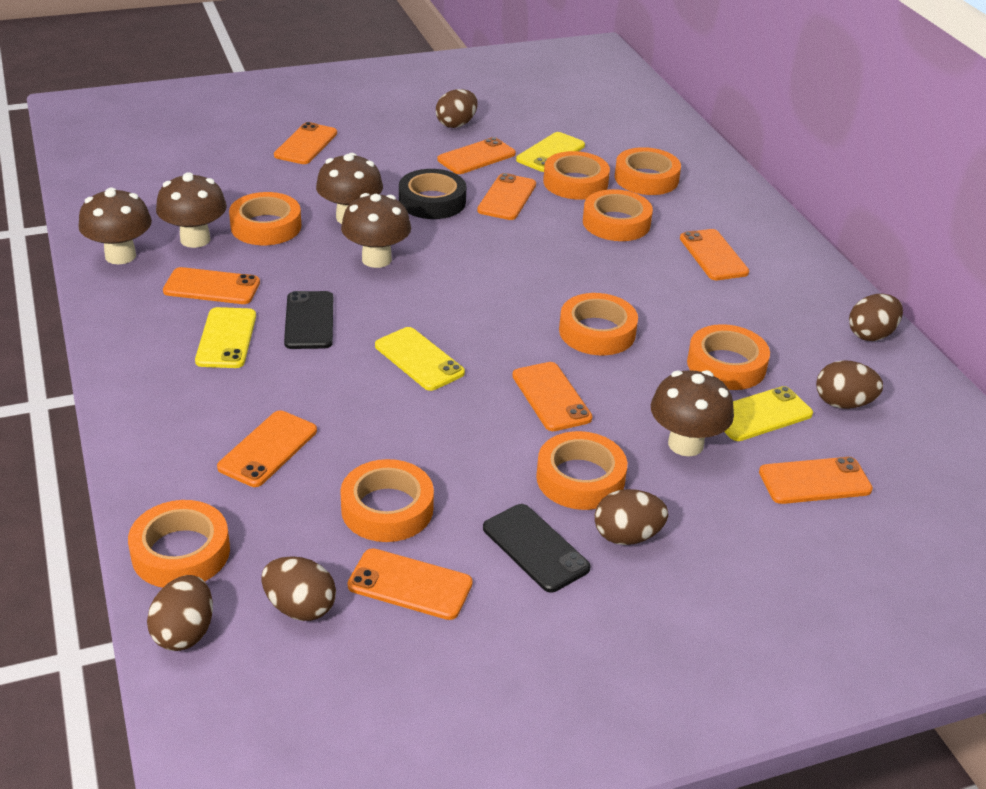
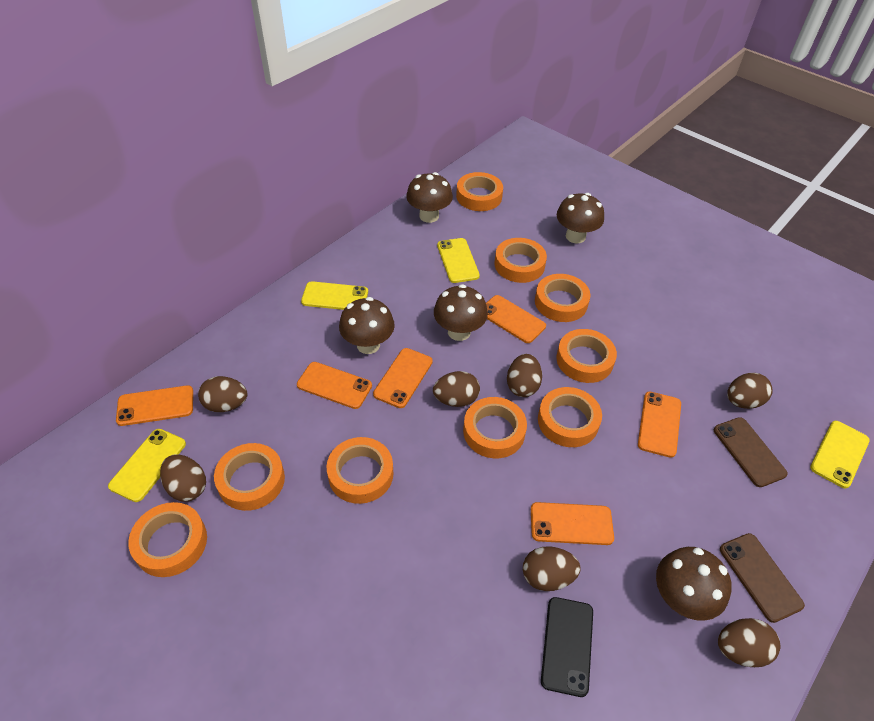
black phone: 2 -> 1
black tape: 1 -> 0
brown egg: 6 -> 7
brown phone: 0 -> 2
orange phone: 9 -> 6

